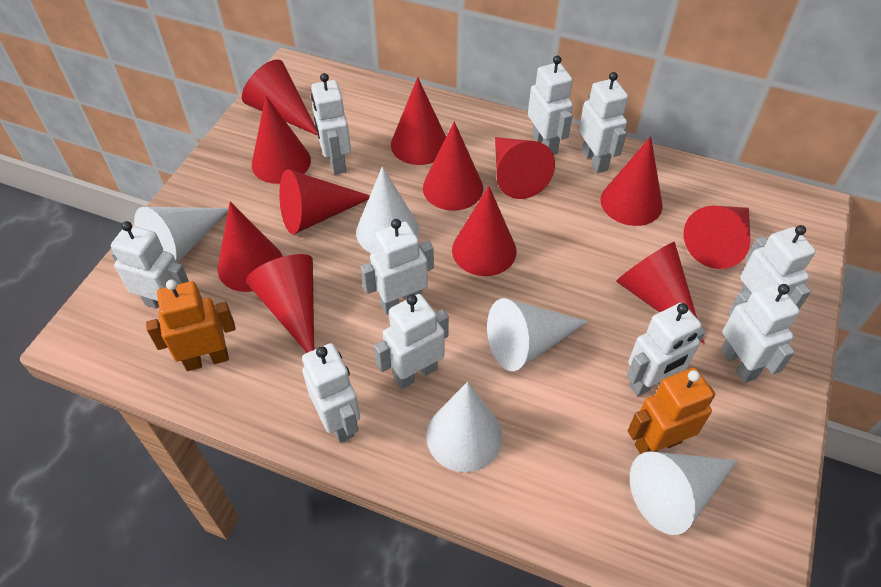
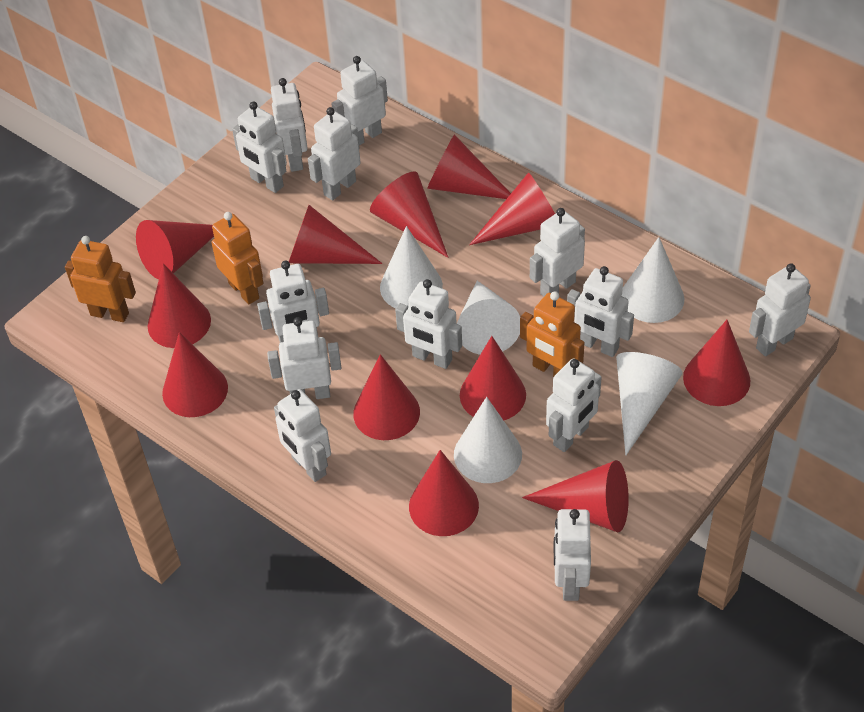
orange robot: 2 -> 3
white robot: 10 -> 13

